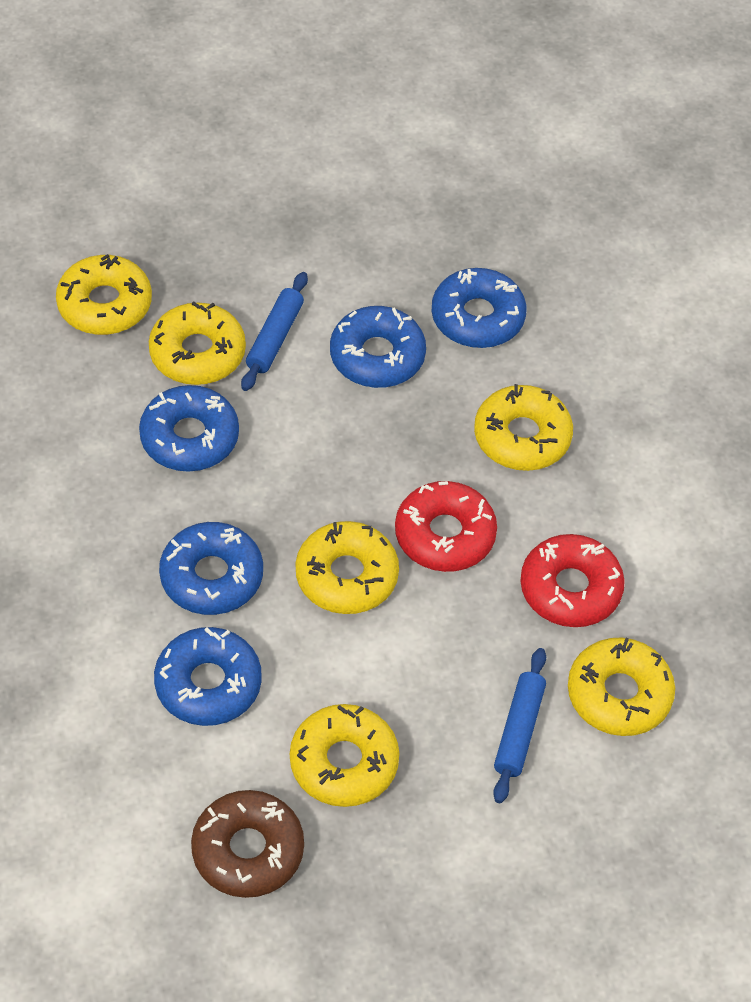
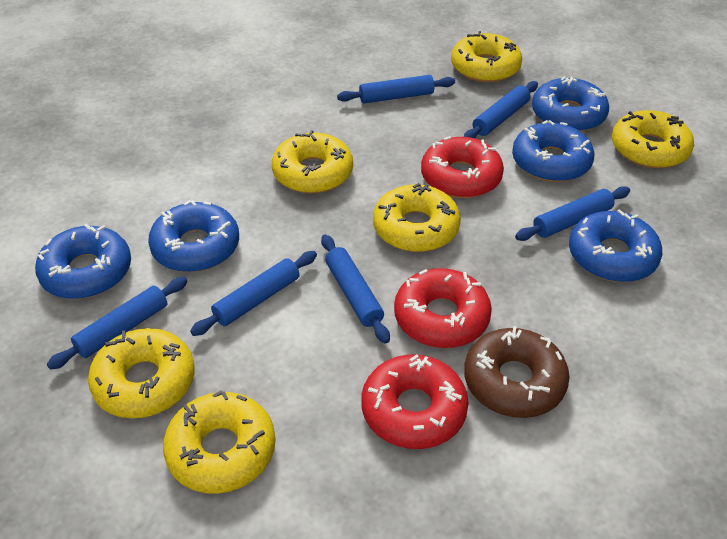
blue rolling pin: 2 -> 6
red donut: 2 -> 3

